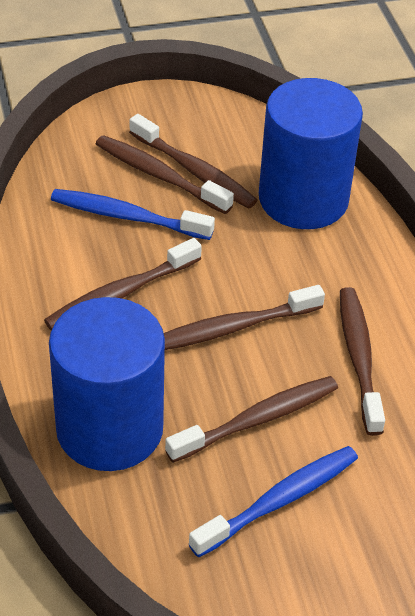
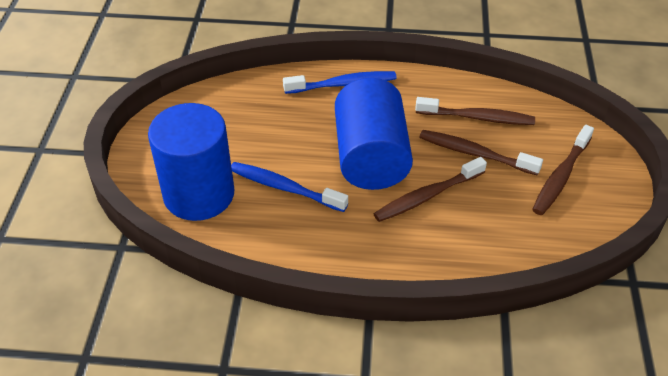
brown toothbrush: 6 -> 4

